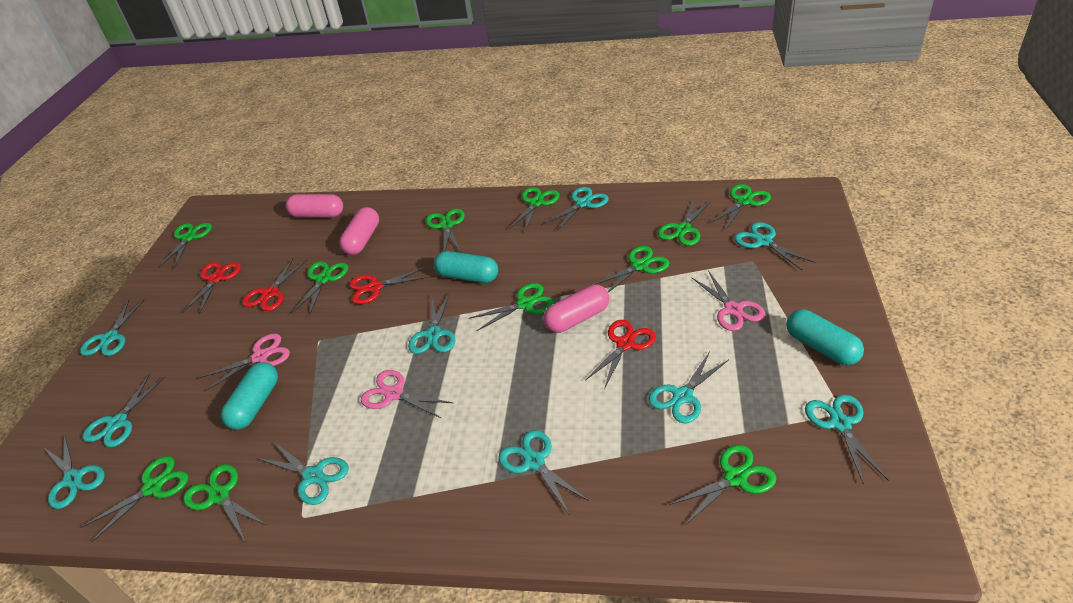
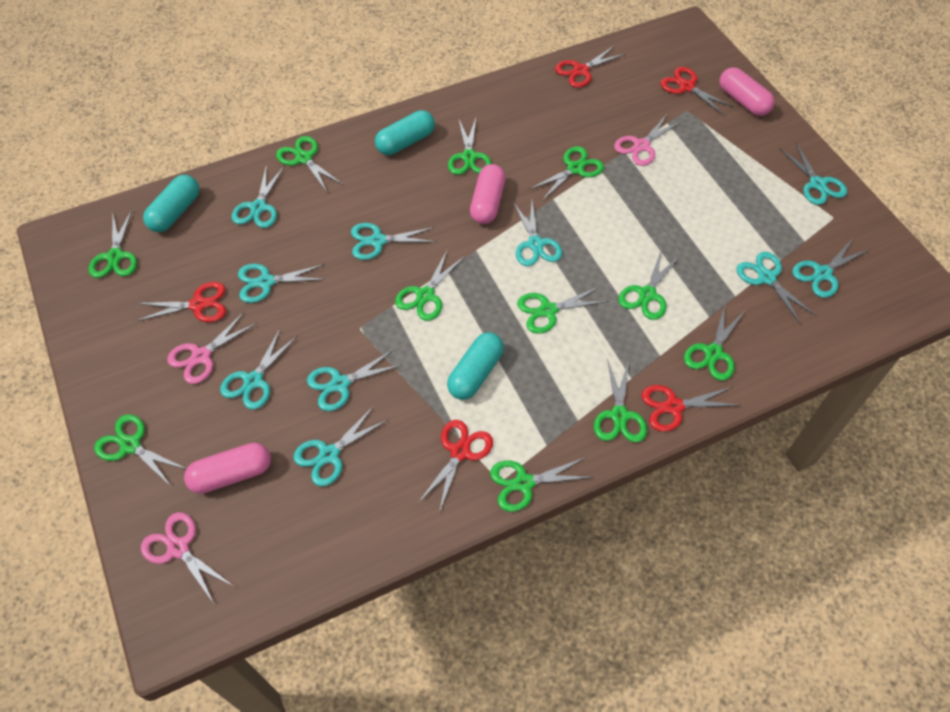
red scissors: 4 -> 5

